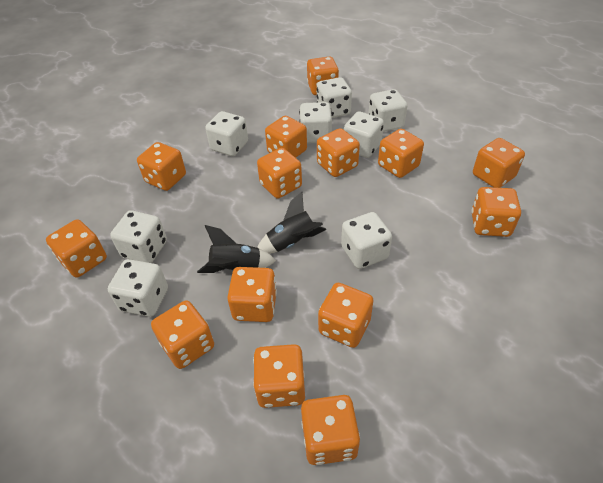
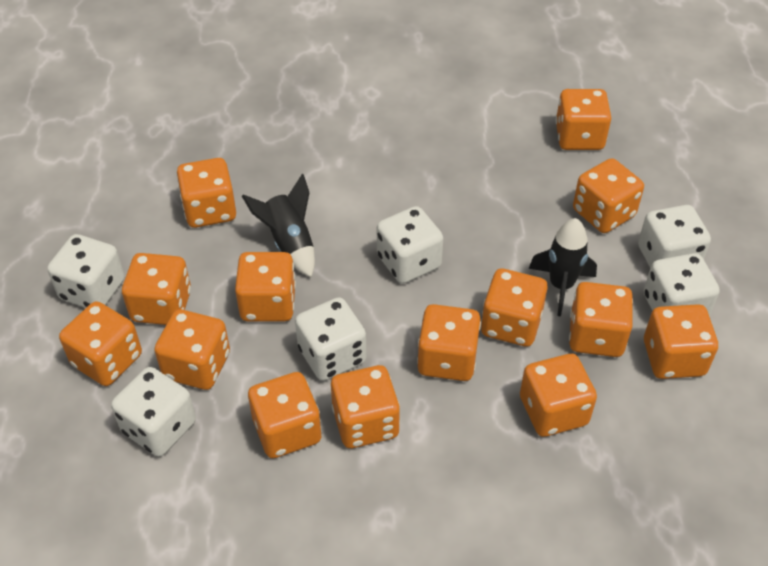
white dice: 8 -> 6

